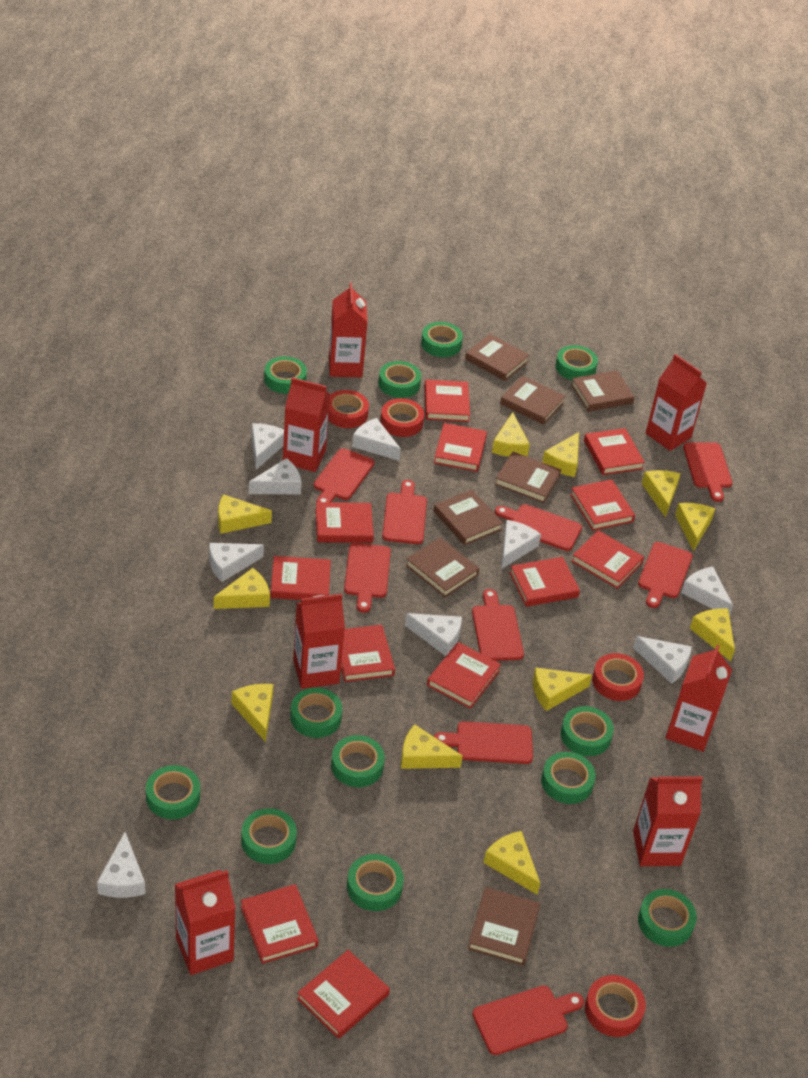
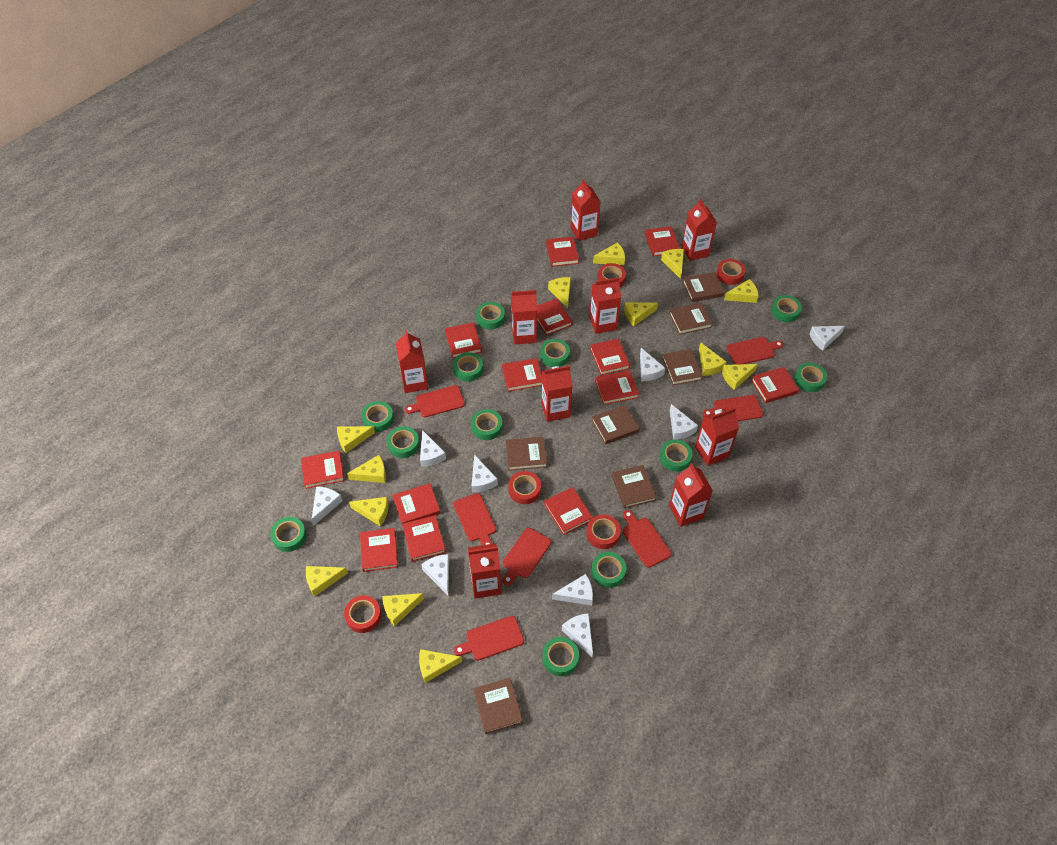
red book: 12 -> 13
red carton: 7 -> 9
red cutting board: 9 -> 7
red tape: 4 -> 5
yellow cheese: 11 -> 13

